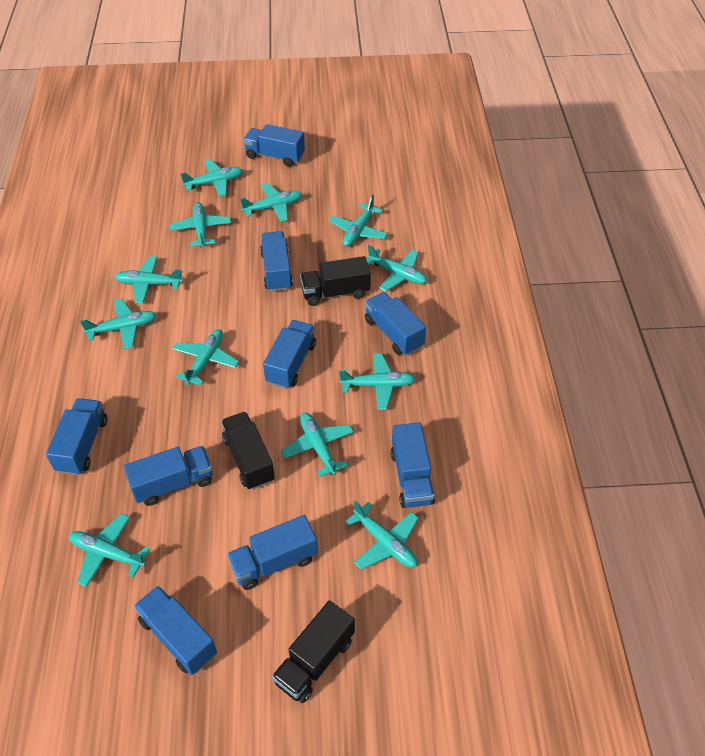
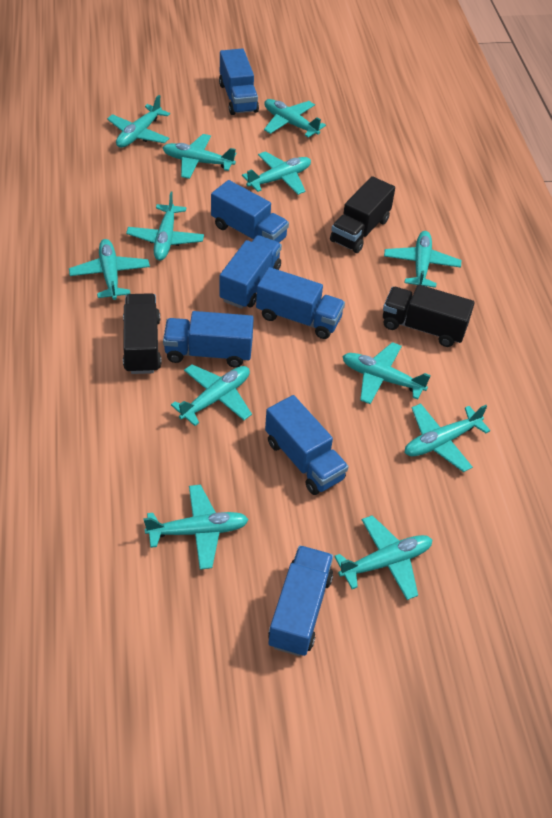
blue truck: 9 -> 7

